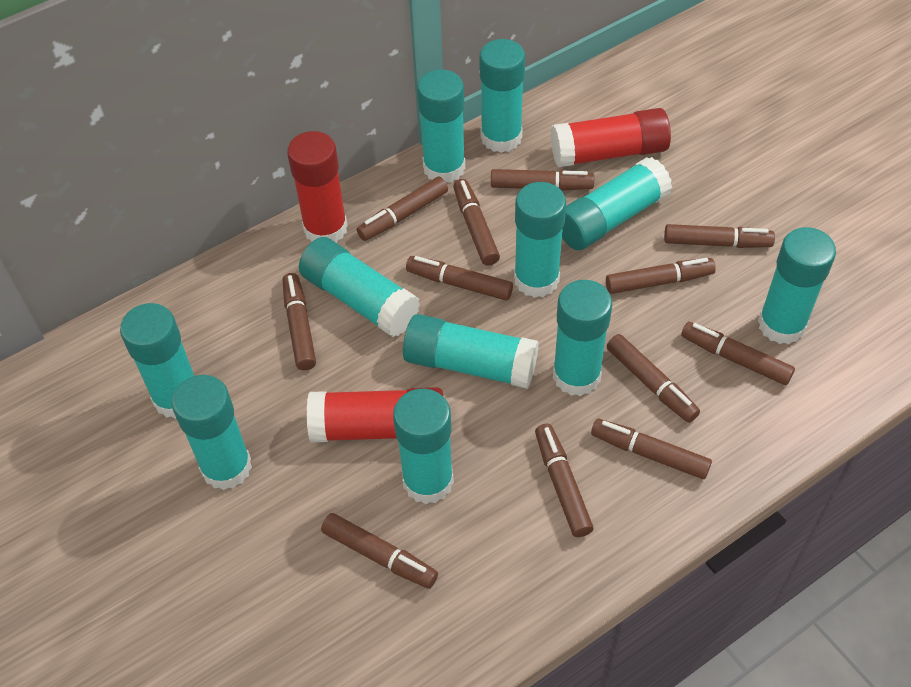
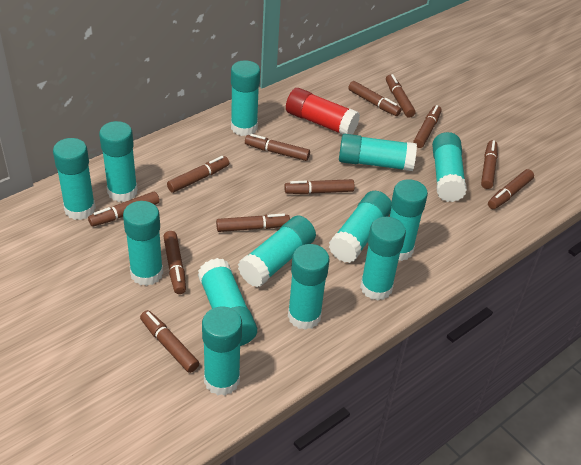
red glue stick: 3 -> 1
turquoise glue stick: 11 -> 13

